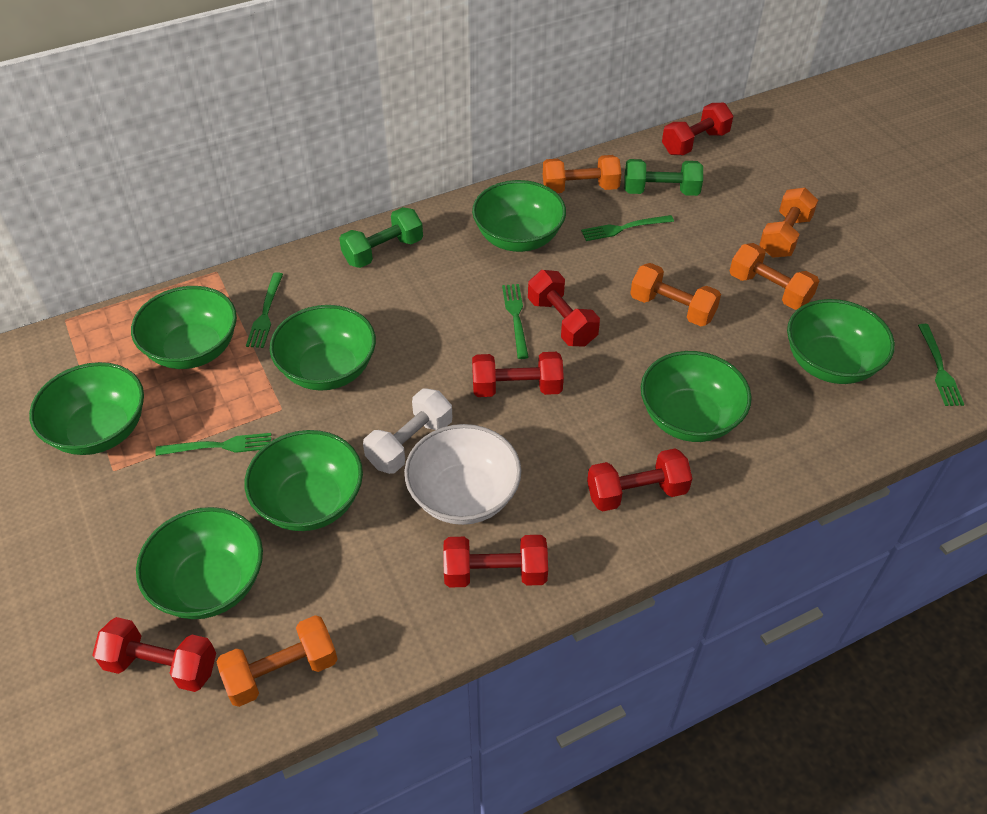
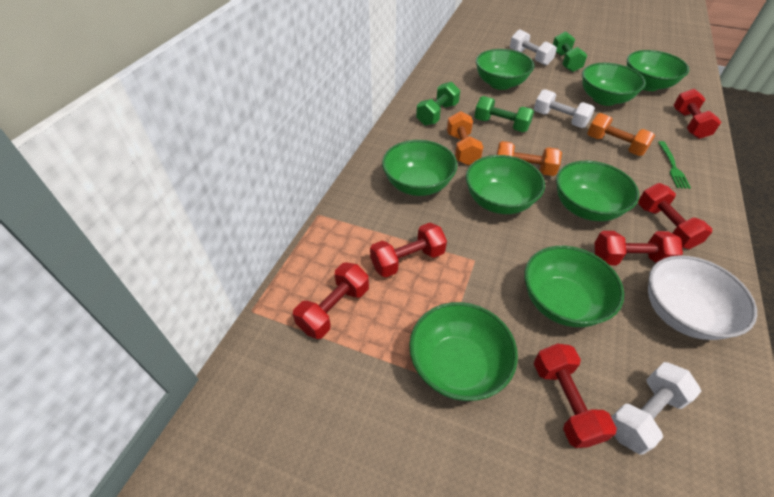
green dumbbell: 2 -> 3
green fork: 5 -> 1
orange dumbbell: 5 -> 3
white dumbbell: 1 -> 3

